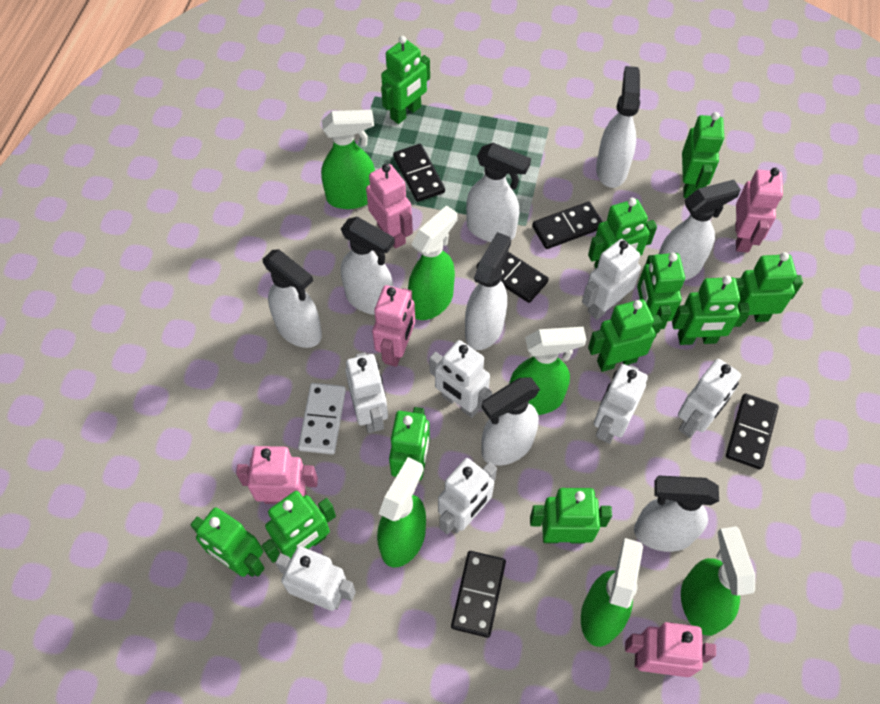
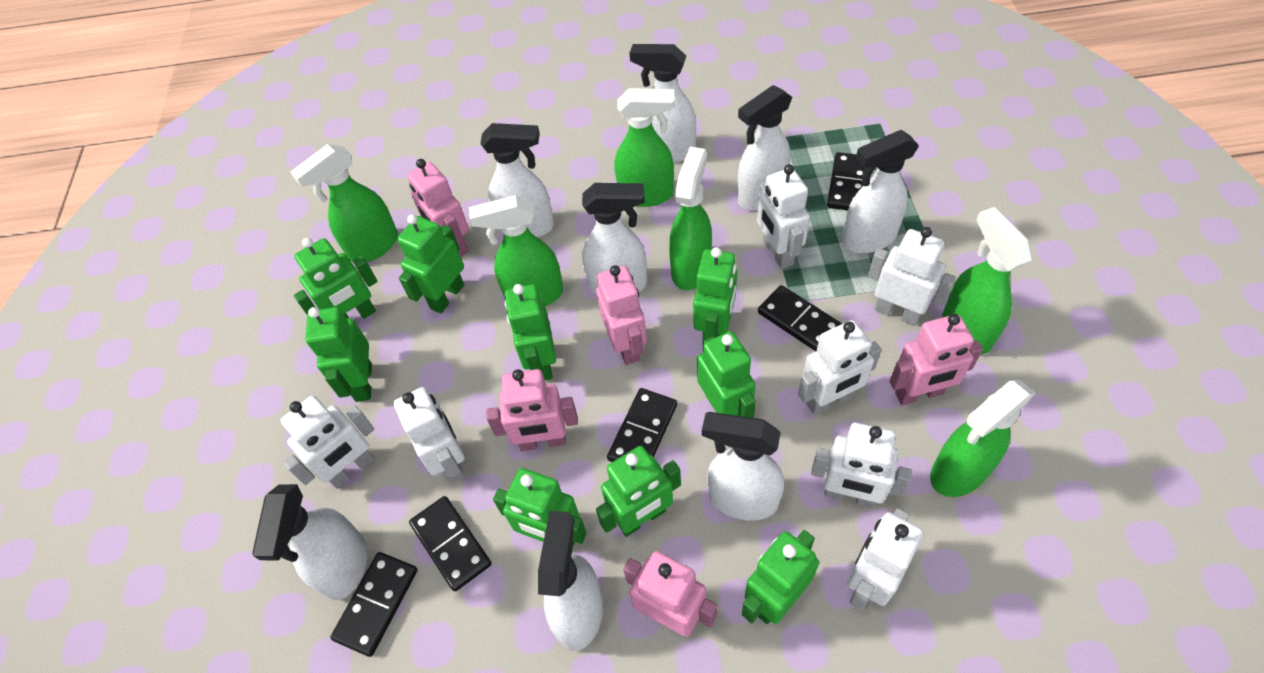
green robot: 11 -> 9
white domino: 1 -> 0

